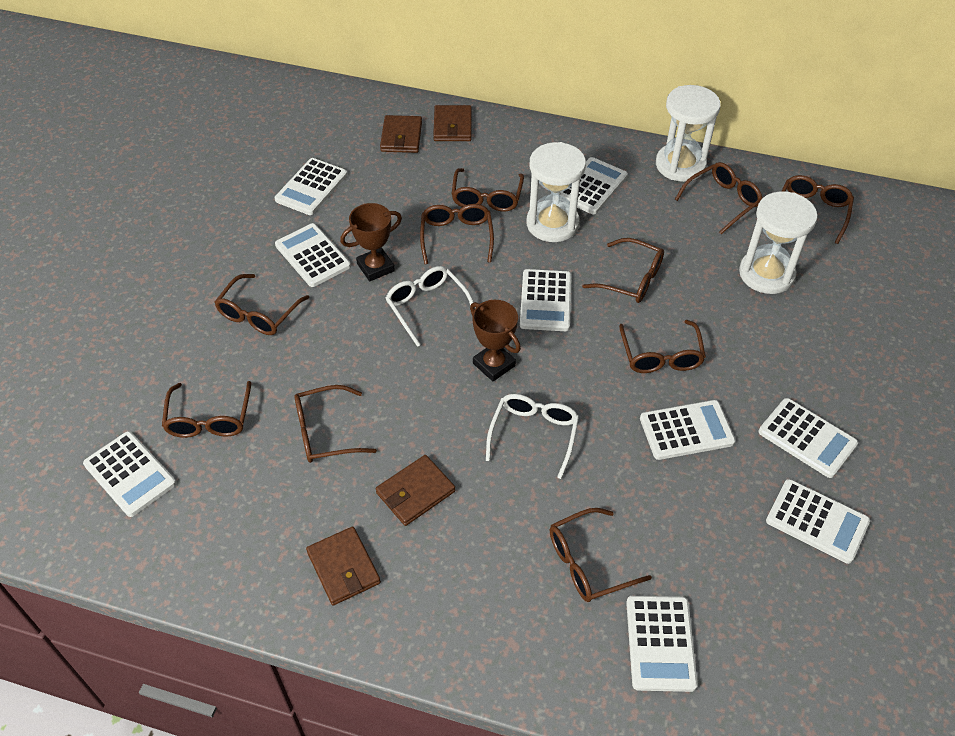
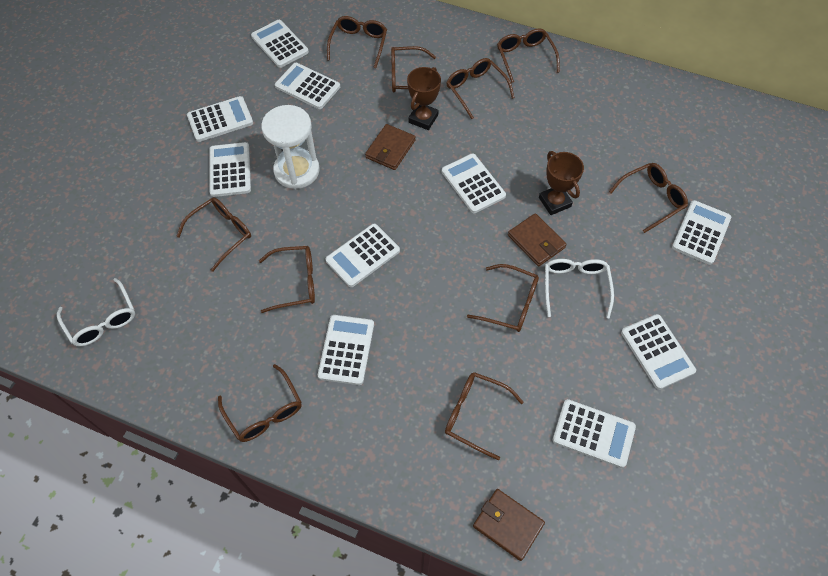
brown wallet: 4 -> 3
white calculator: 9 -> 10
white hourglass: 3 -> 1

